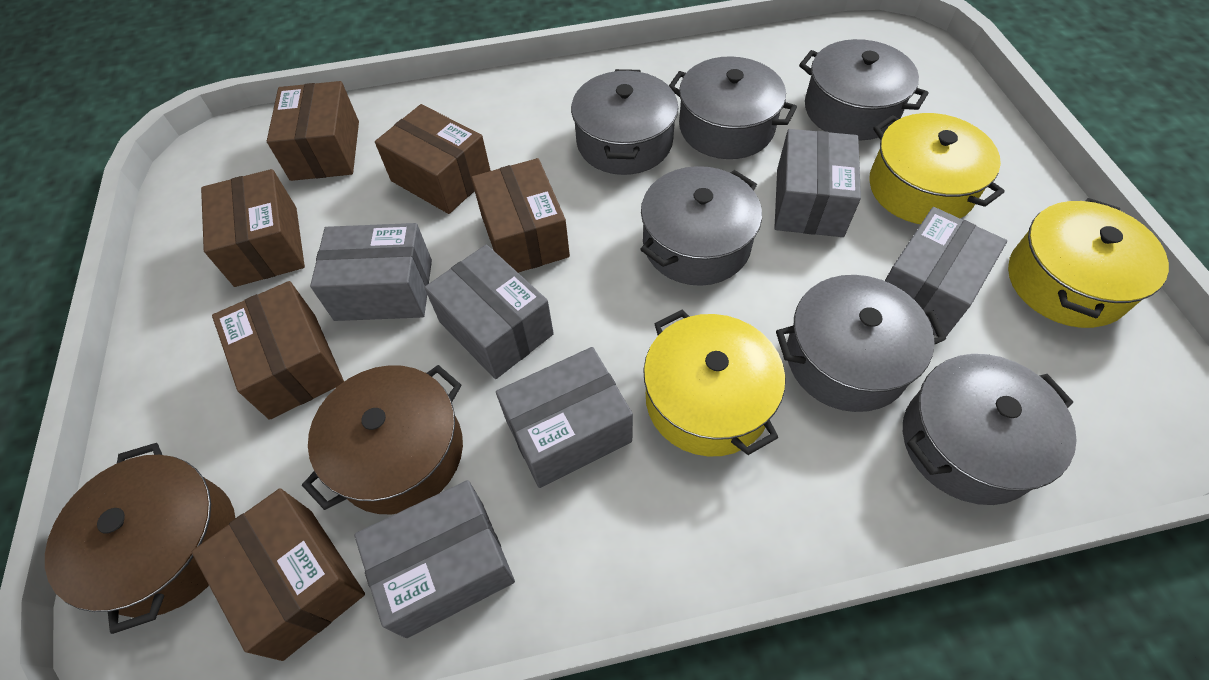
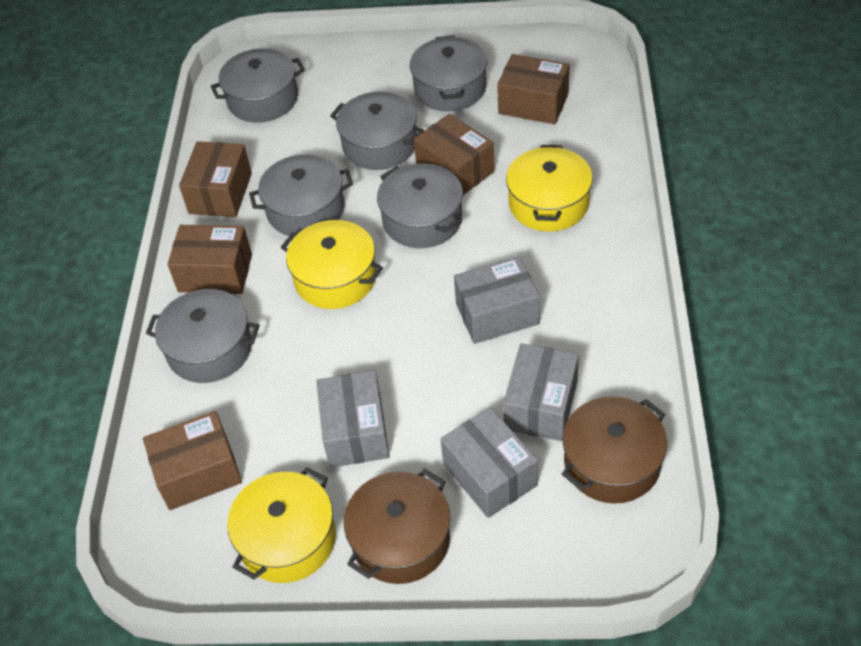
brown box: 6 -> 5
grey box: 6 -> 4

